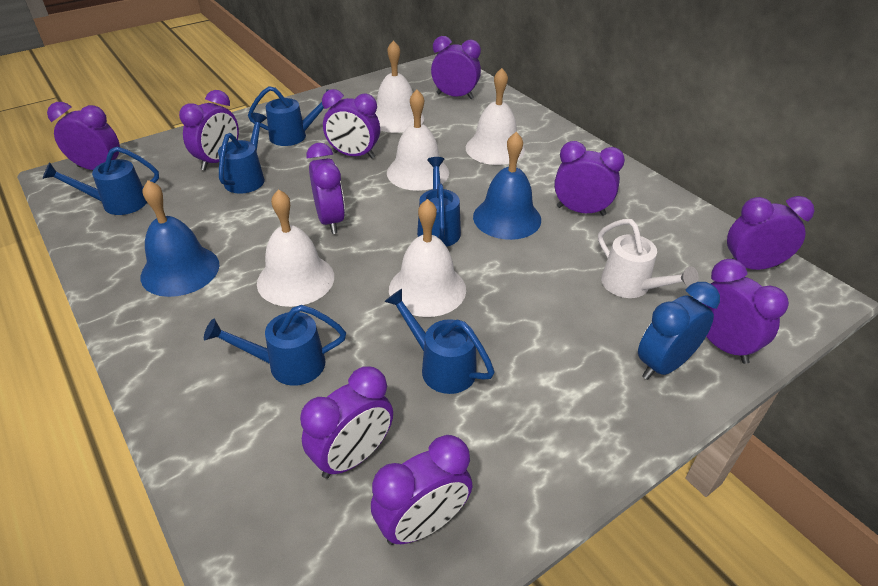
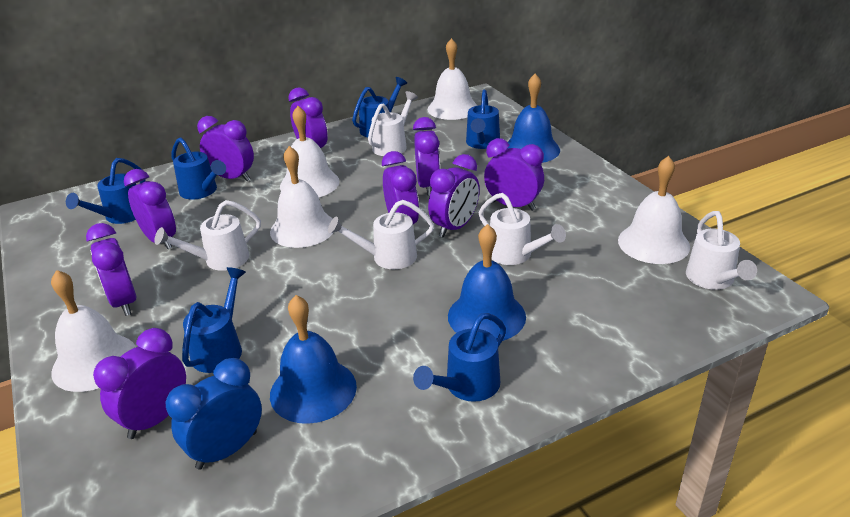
blue bell: 2 -> 3
purple clock: 10 -> 9
white watering can: 1 -> 5

